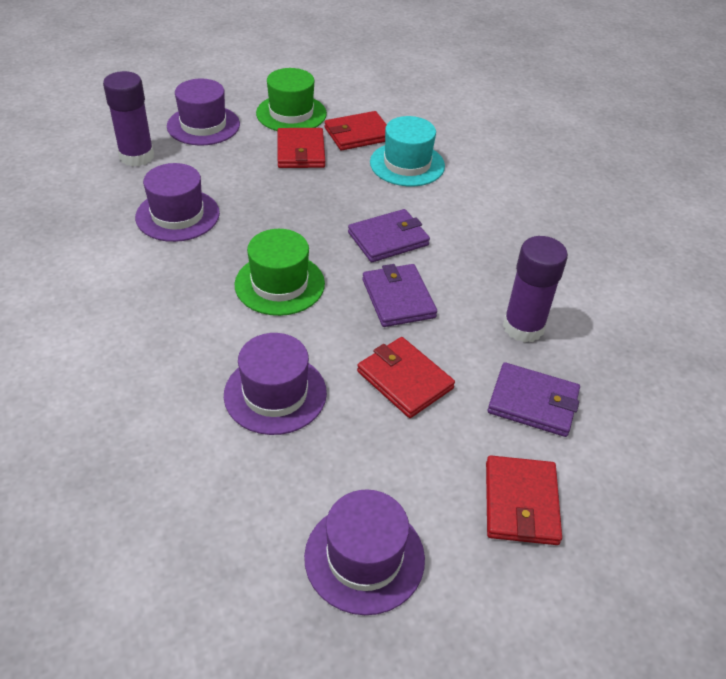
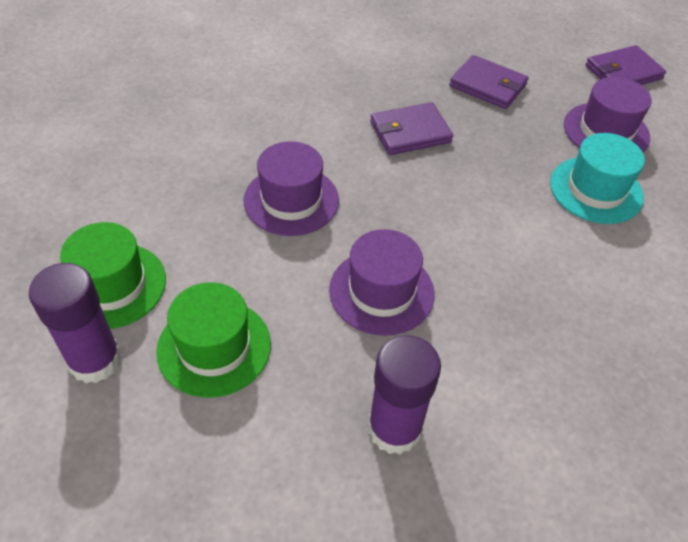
purple hat: 4 -> 3
red wallet: 4 -> 0

